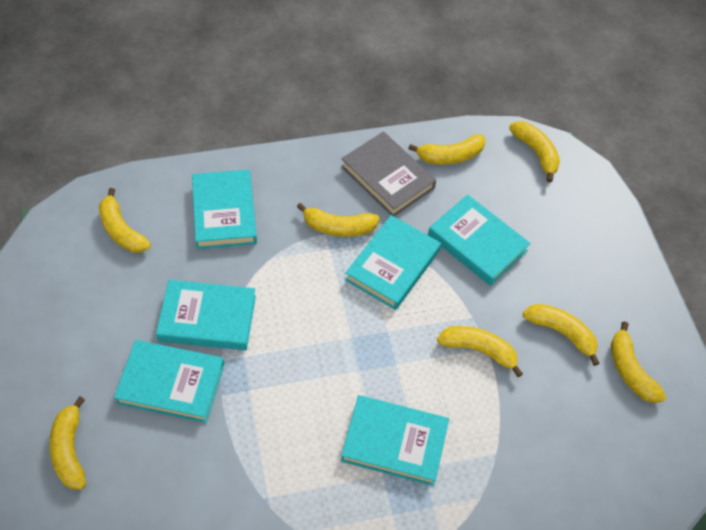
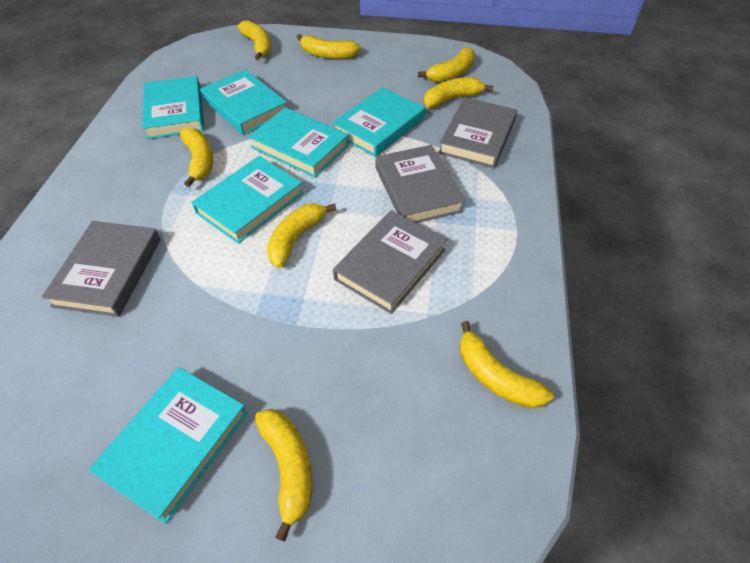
grey book: 1 -> 4

